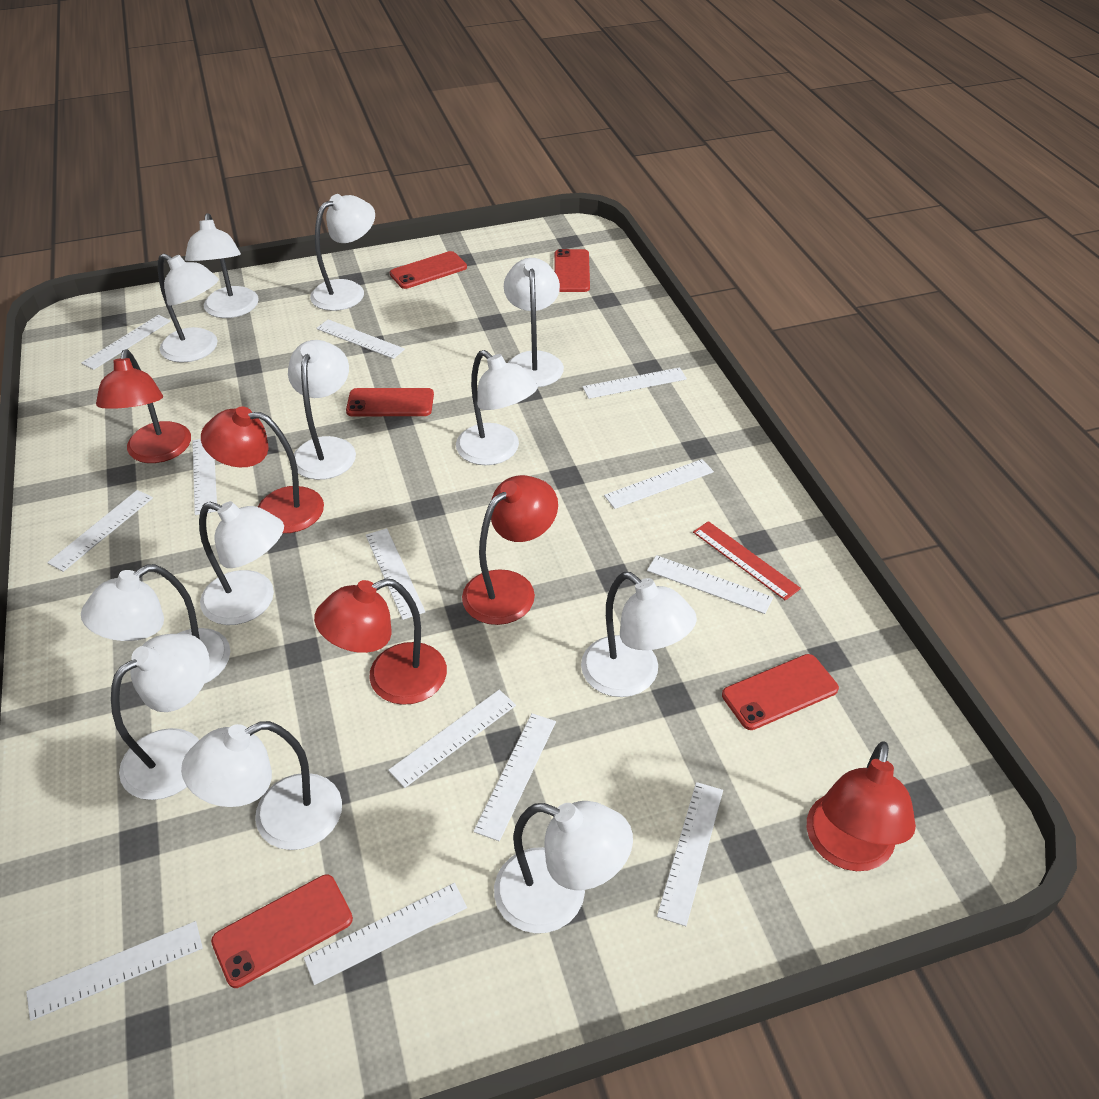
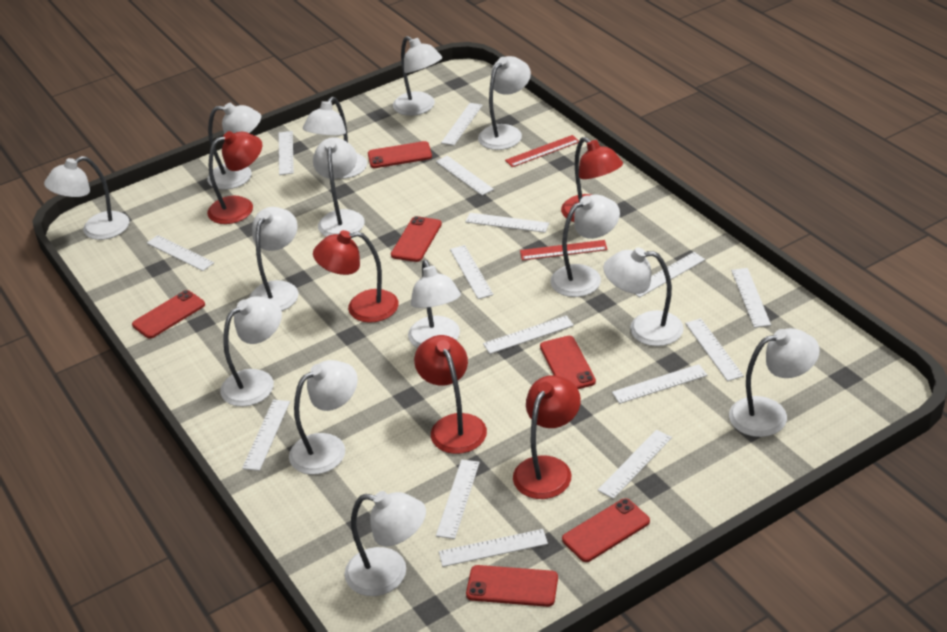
red phone: 5 -> 6
red ruler: 1 -> 2
white lamp: 12 -> 14
white ruler: 13 -> 15

